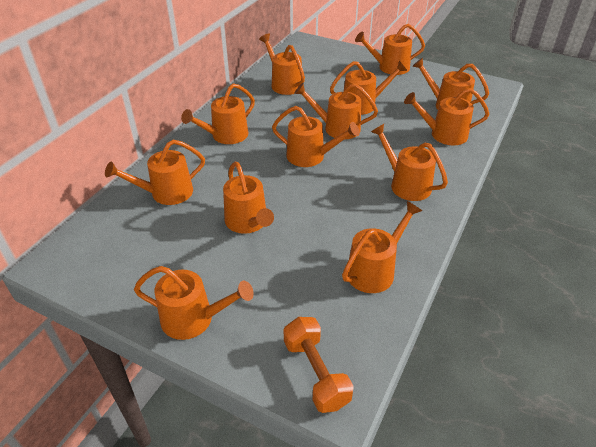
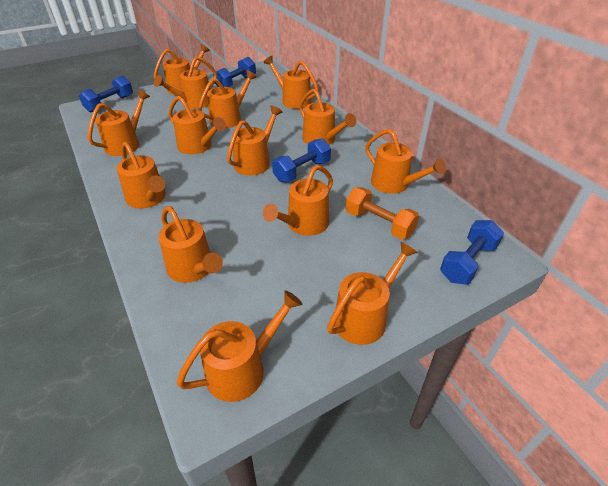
blue dumbbell: 0 -> 4
orange watering can: 13 -> 14

